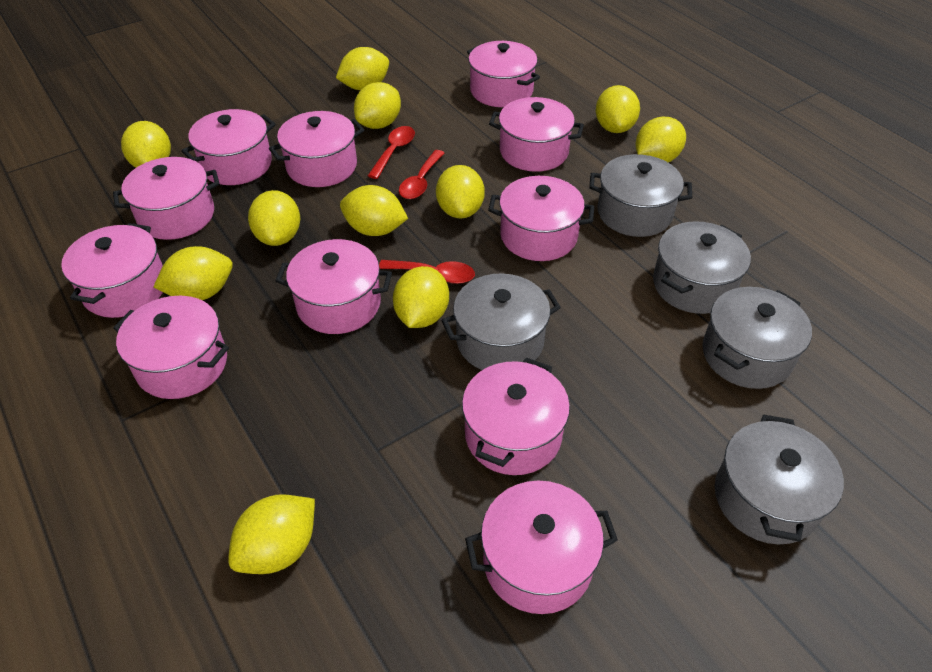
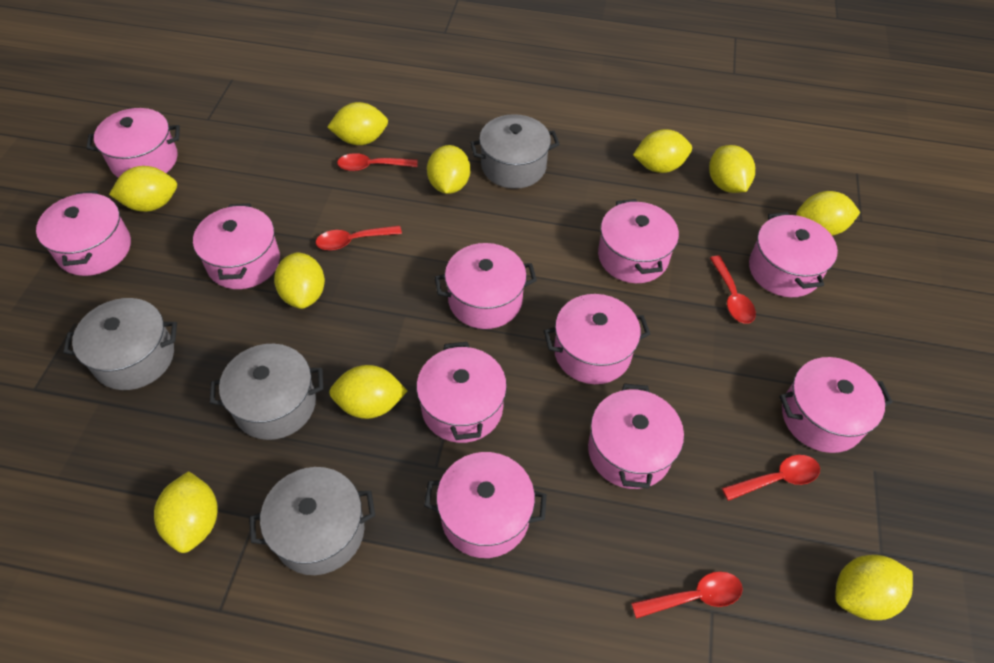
grey pot: 5 -> 4
red spoon: 3 -> 5
yellow lemon: 11 -> 10

